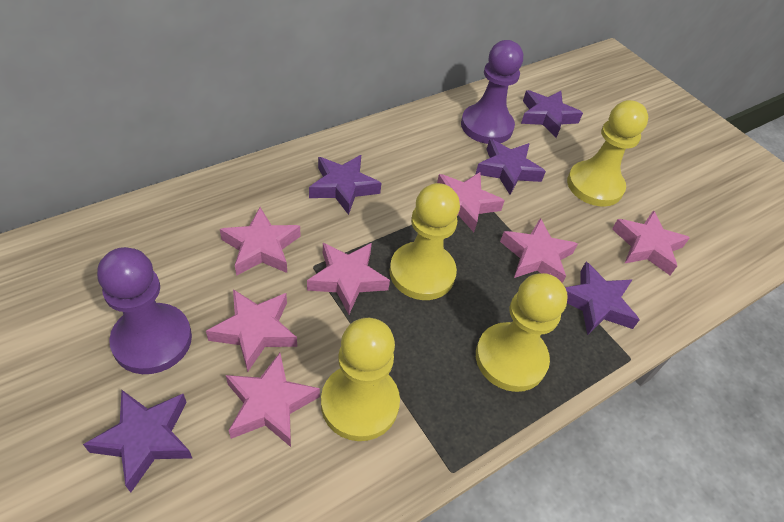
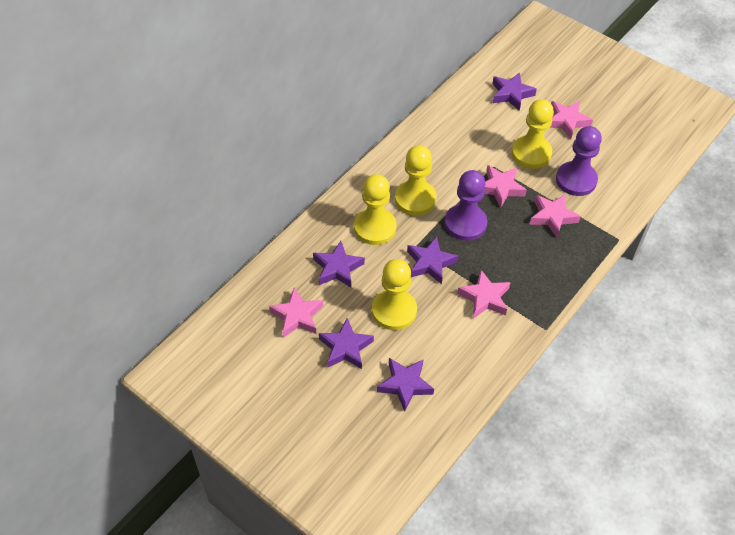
pink star: 7 -> 5

